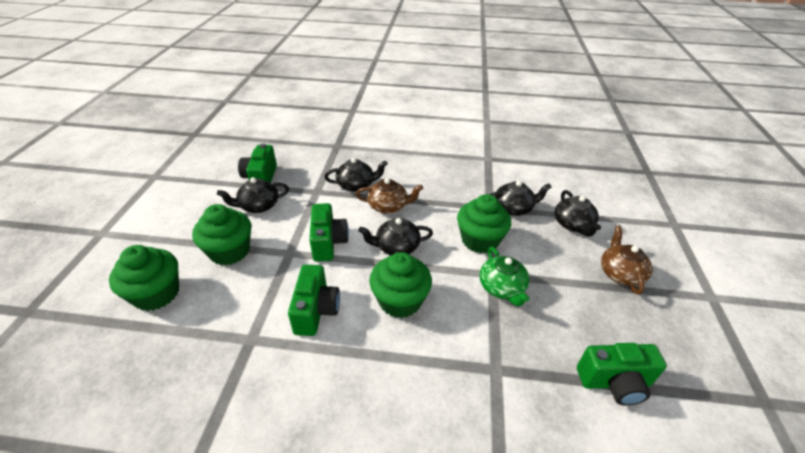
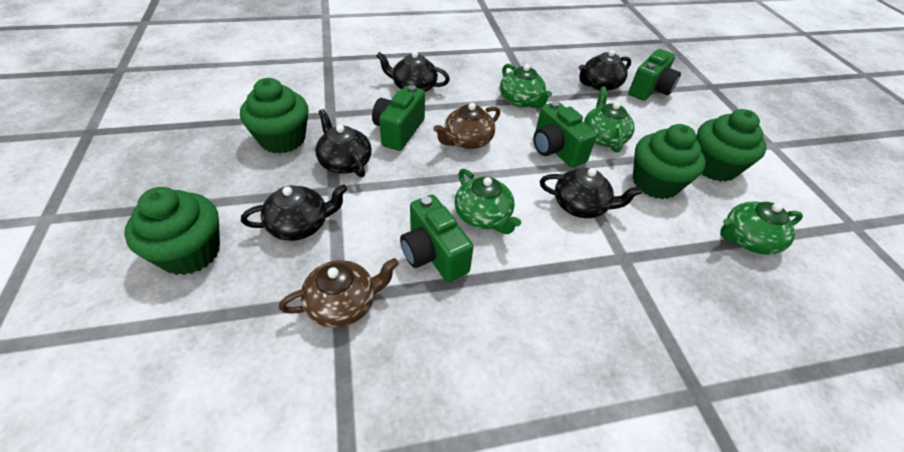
green teapot: 1 -> 4

